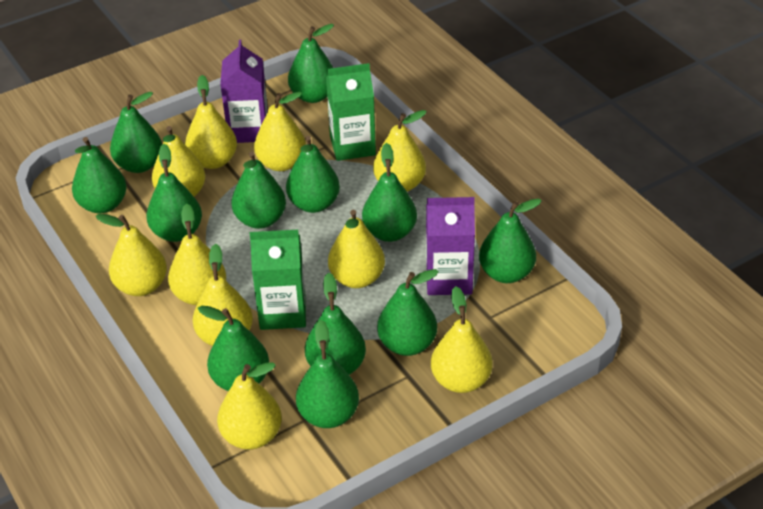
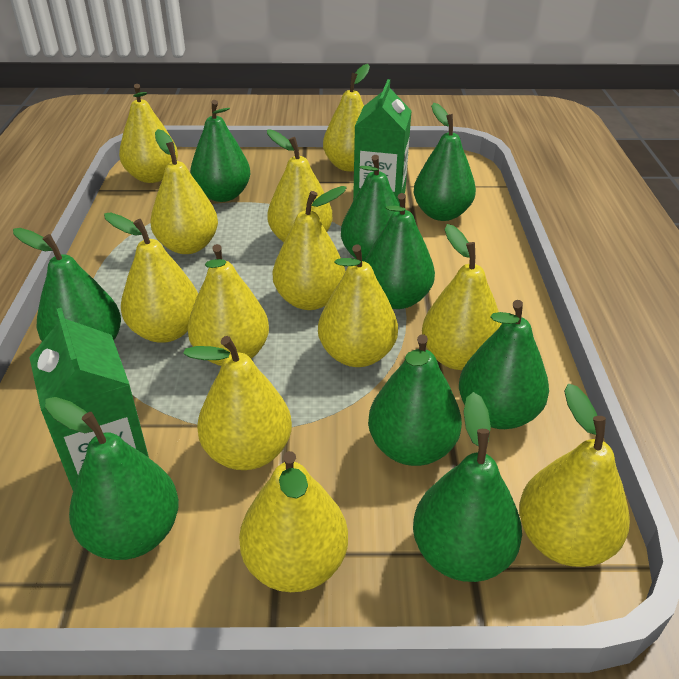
green pear: 12 -> 9
purple carton: 2 -> 0
yellow pear: 10 -> 12

